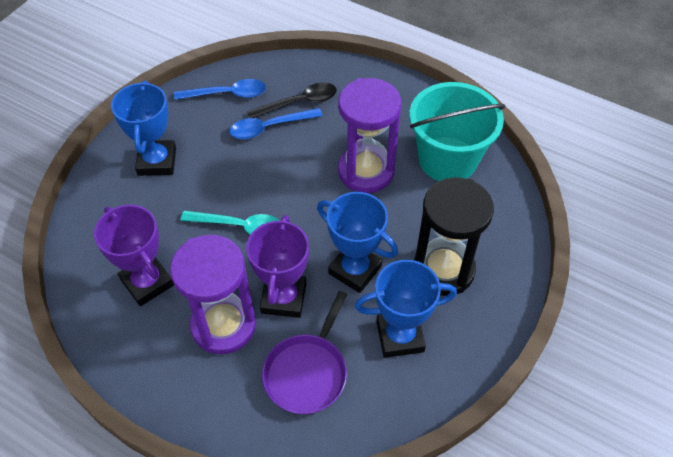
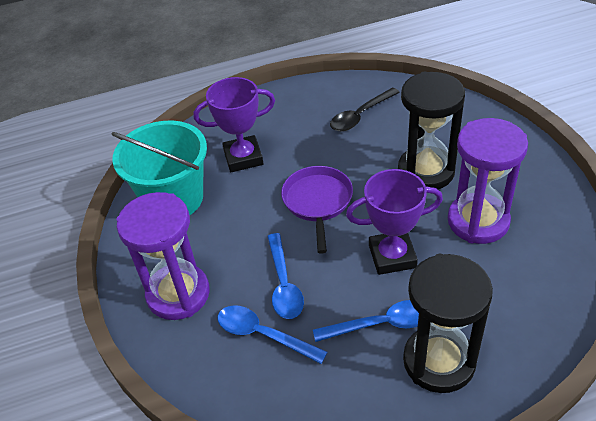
black hourglass: 1 -> 2
blue spoon: 2 -> 3
blue trophy: 3 -> 0
turquoise spoon: 1 -> 0

